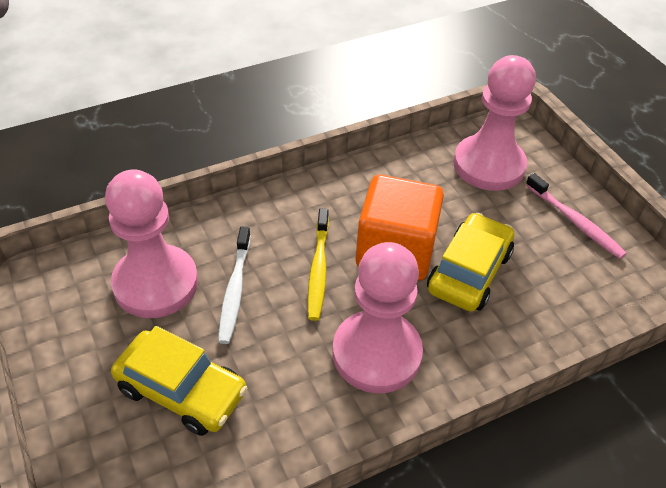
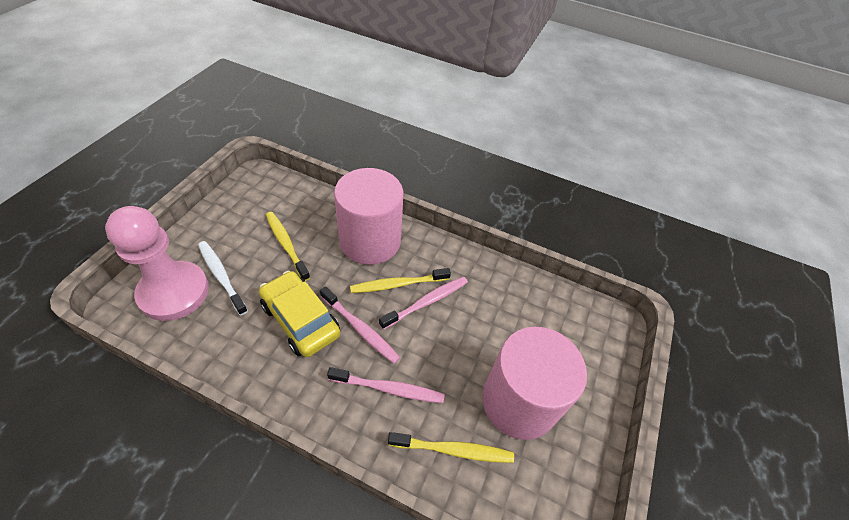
orange cube: 1 -> 0
pink cylinder: 0 -> 2
pink pawn: 3 -> 1
pink toothbrush: 1 -> 3
yellow car: 2 -> 1
yellow toothbrush: 1 -> 3

